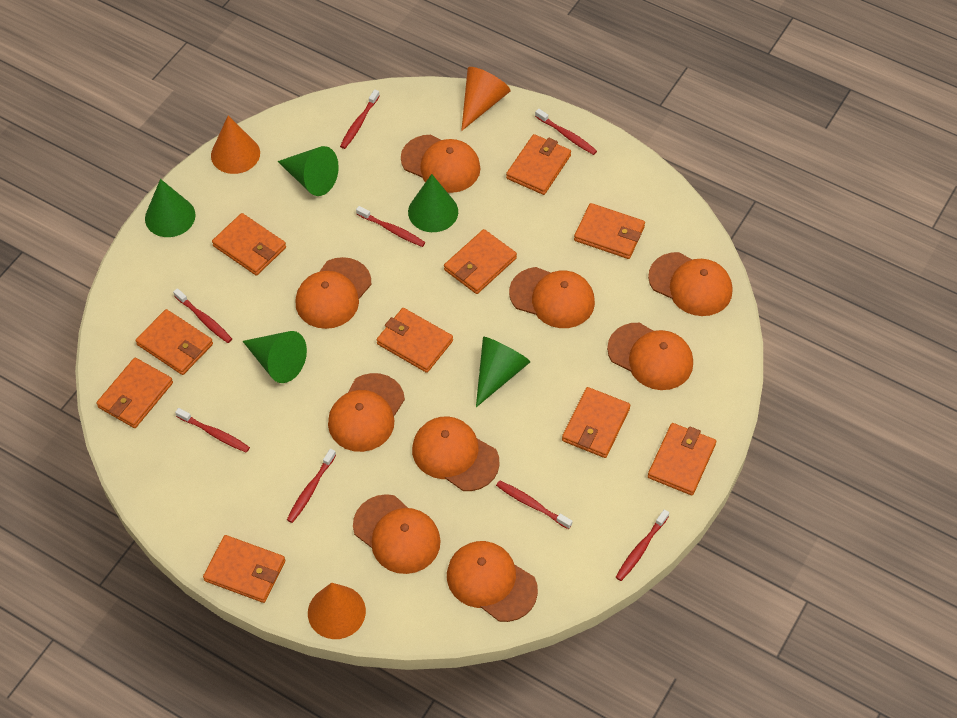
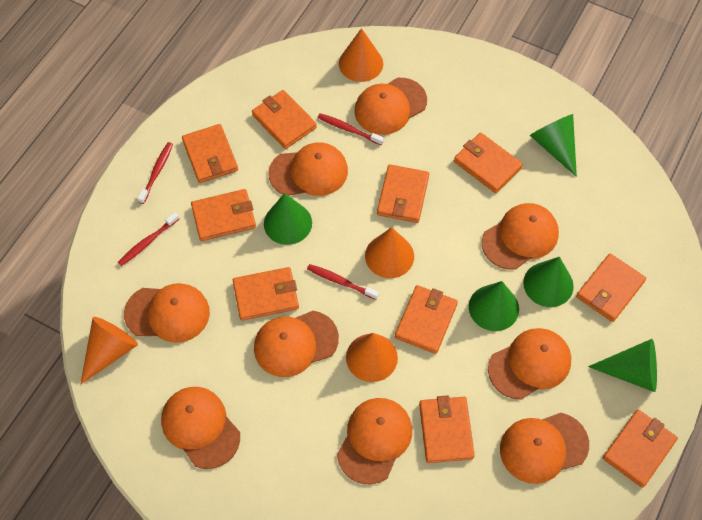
orange cone: 3 -> 4
red toothbrush: 8 -> 4

